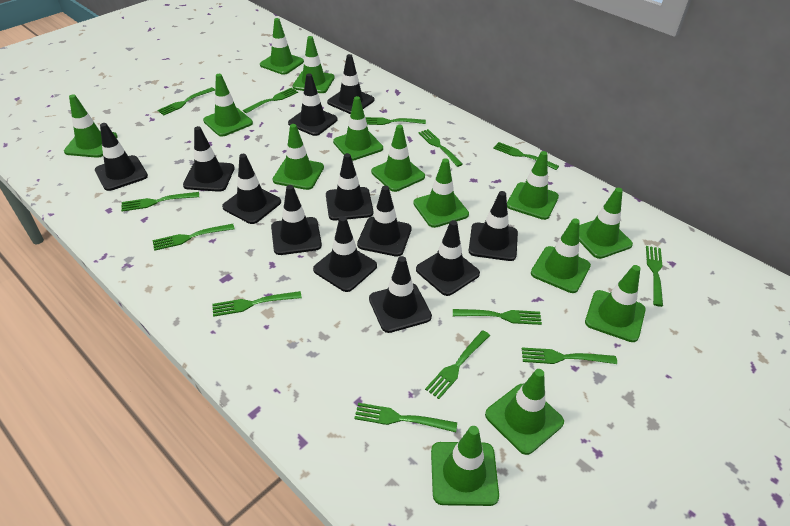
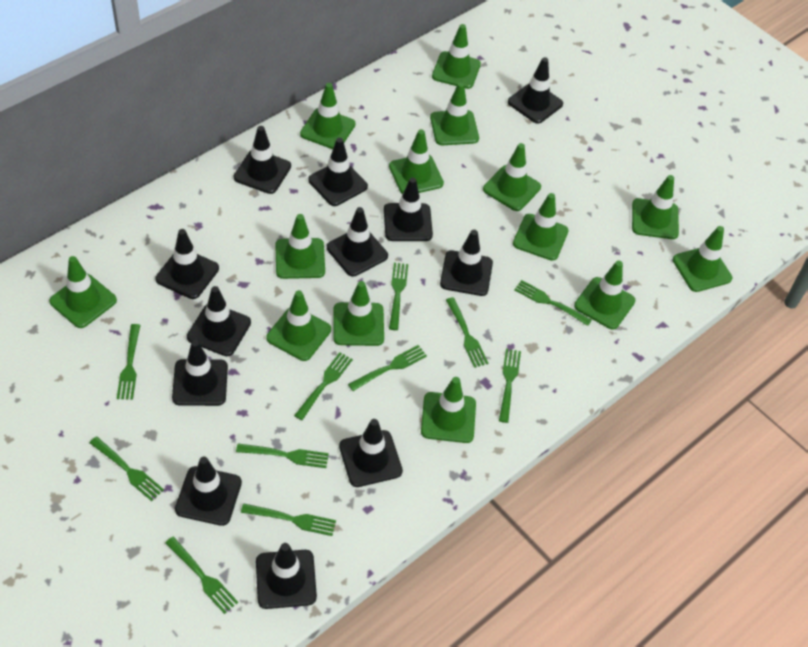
green fork: 13 -> 11

